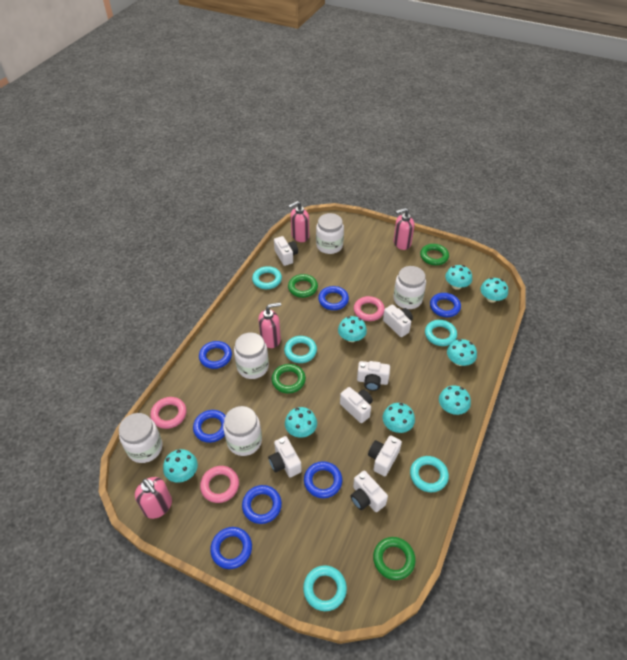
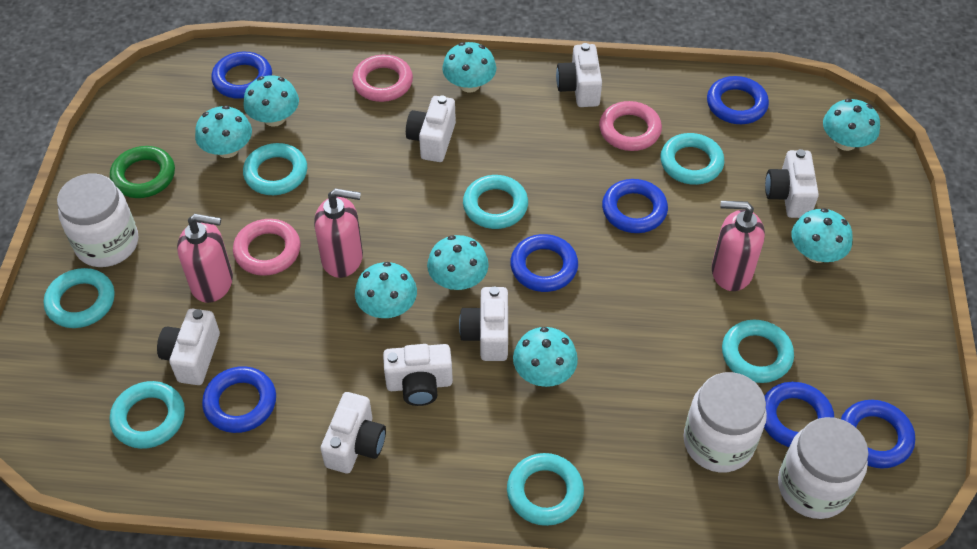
green ring: 4 -> 1
pink soap dispenser: 4 -> 3
turquoise ring: 5 -> 7
white jar: 5 -> 3

